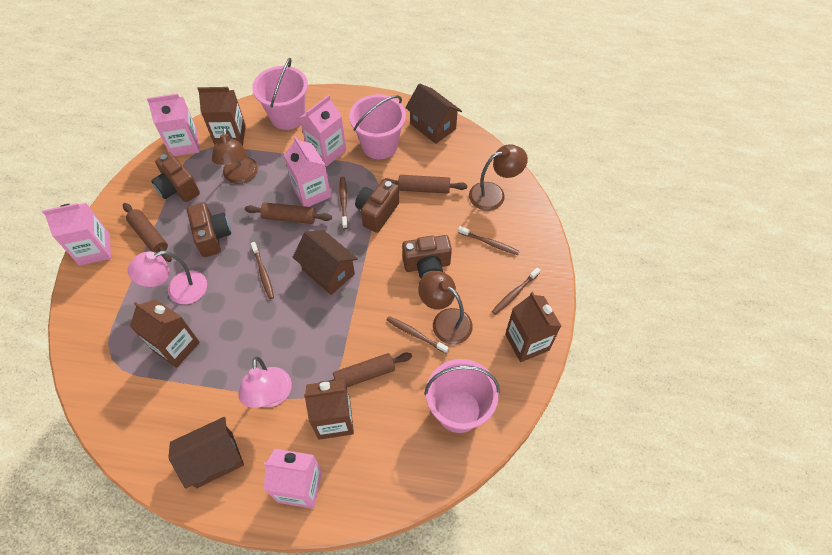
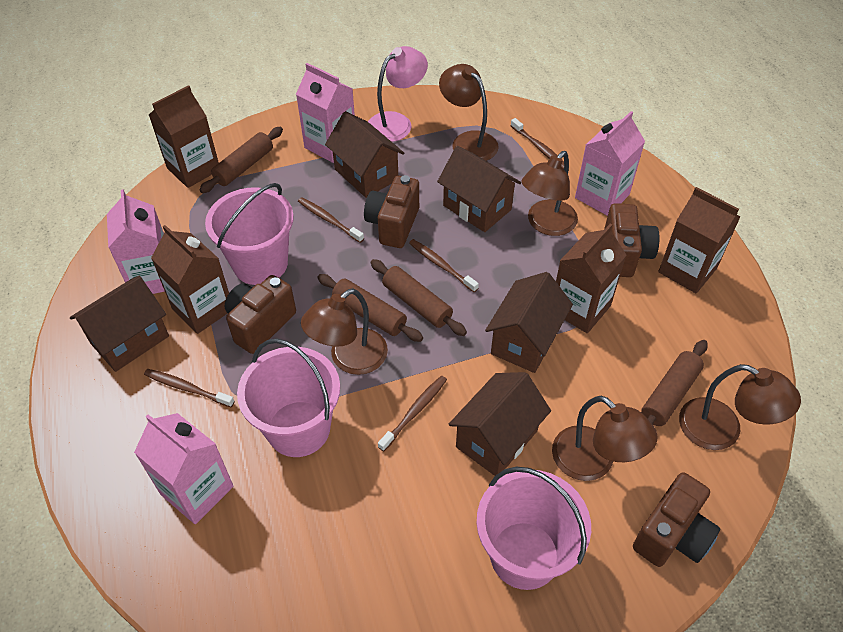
brown house: 3 -> 5
brown lamp: 3 -> 5
pink carton: 5 -> 4
pink lamp: 2 -> 1

